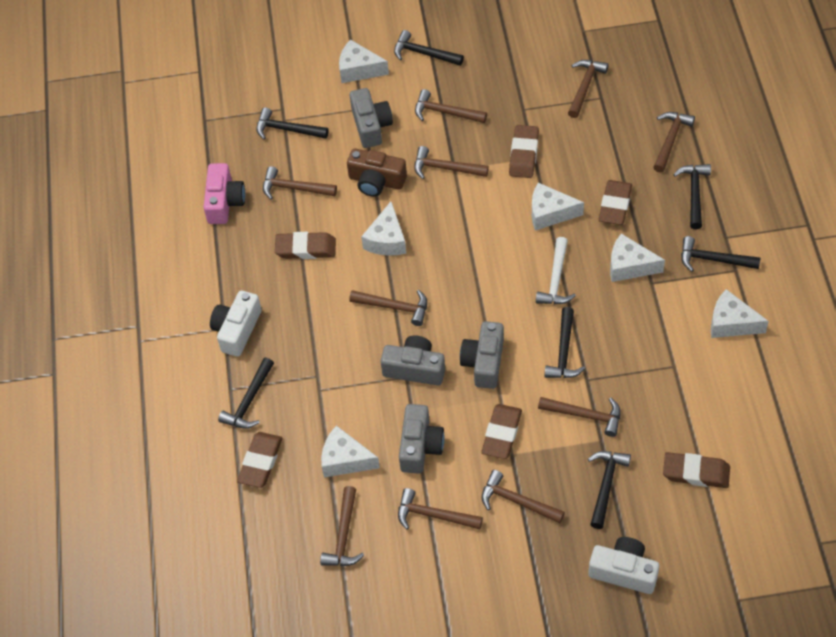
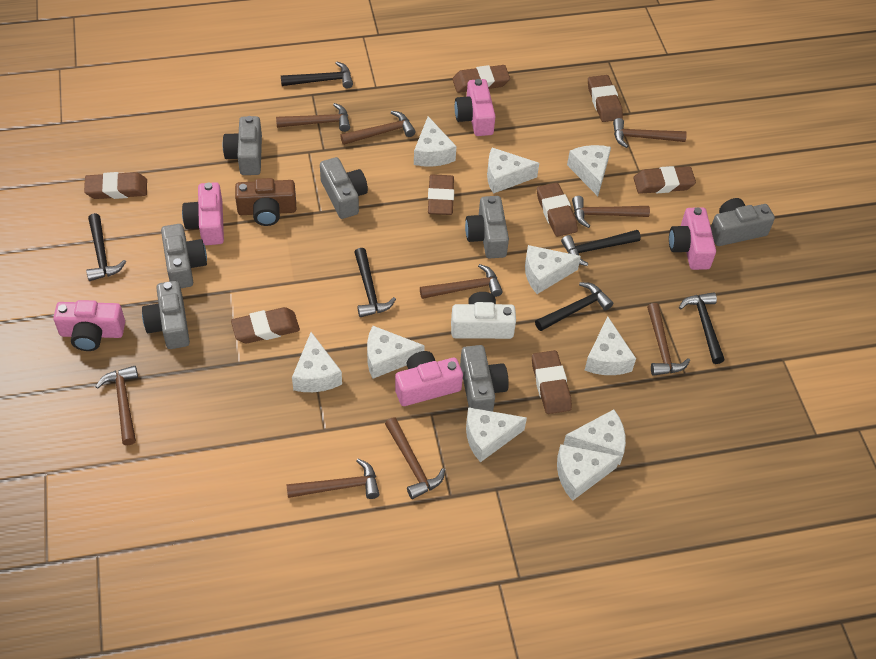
black hammer: 7 -> 6
brown eraser: 6 -> 8
brown hammer: 10 -> 9
grey camera: 4 -> 7
pink camera: 1 -> 5
white camera: 2 -> 1
white cheese: 6 -> 10
white hammer: 1 -> 0

